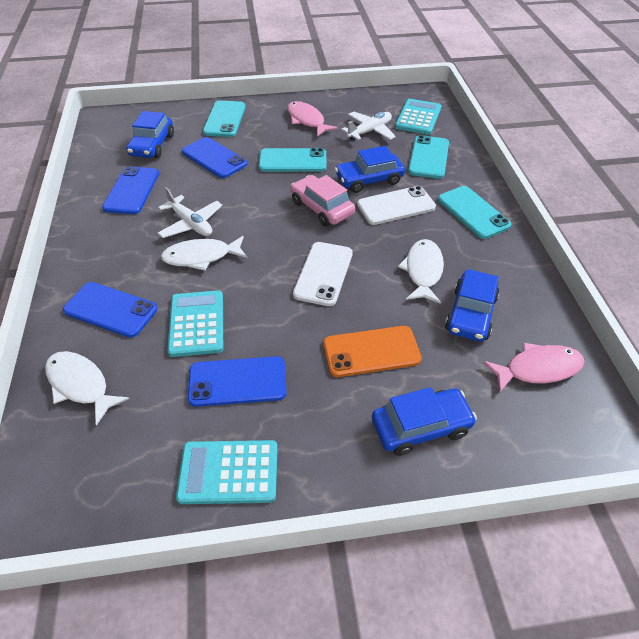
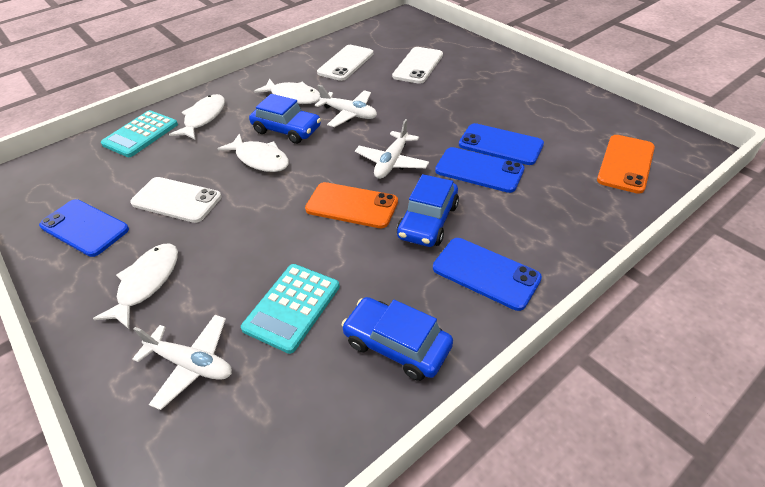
blue car: 4 -> 3
orange phone: 1 -> 2
pink car: 1 -> 0
pink fish: 2 -> 0
turquoise calculator: 3 -> 2
turquoise phone: 4 -> 0
white fish: 3 -> 4
white phone: 2 -> 3
white plane: 2 -> 3

